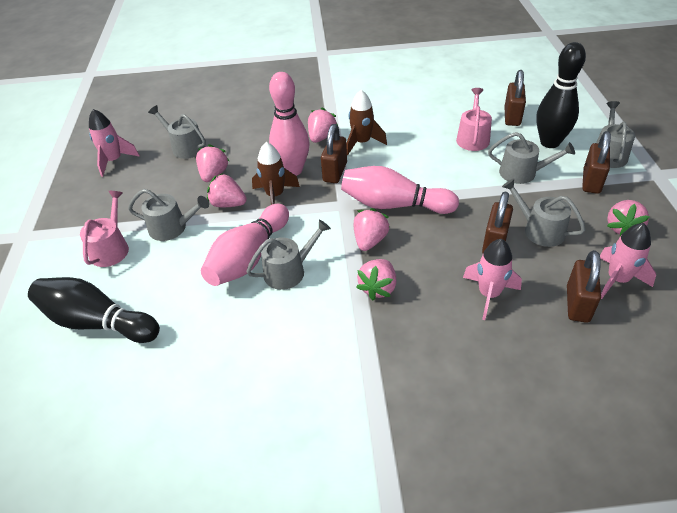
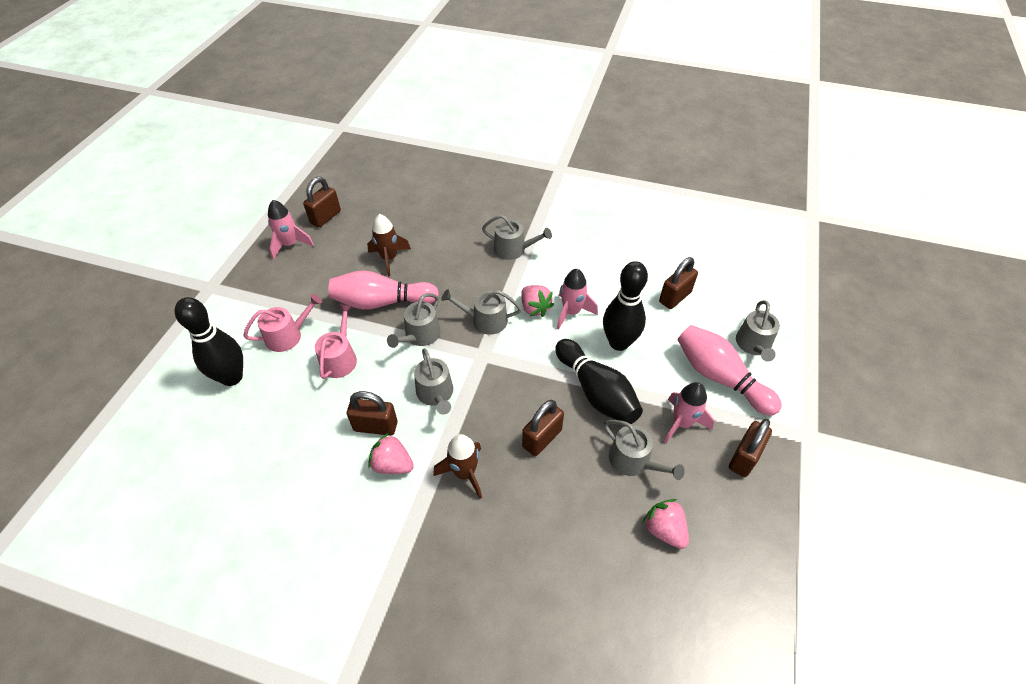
black bowling pin: 2 -> 3
pink bowling pin: 3 -> 2
pink strawberry: 6 -> 3

